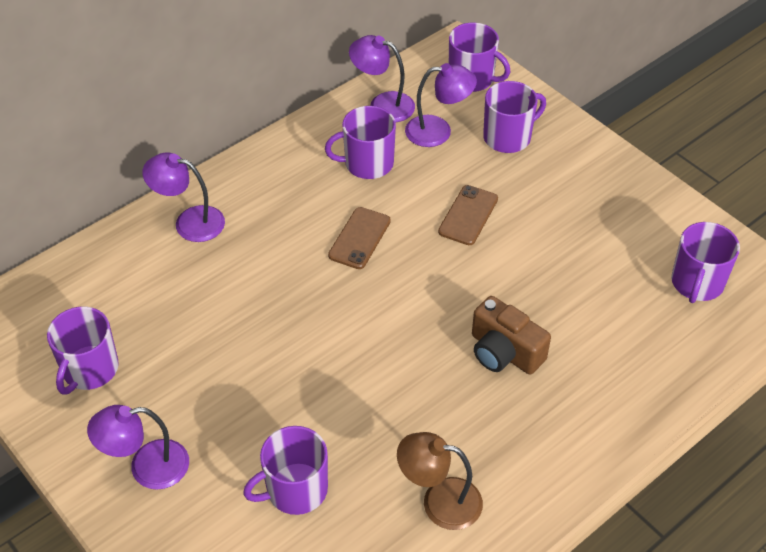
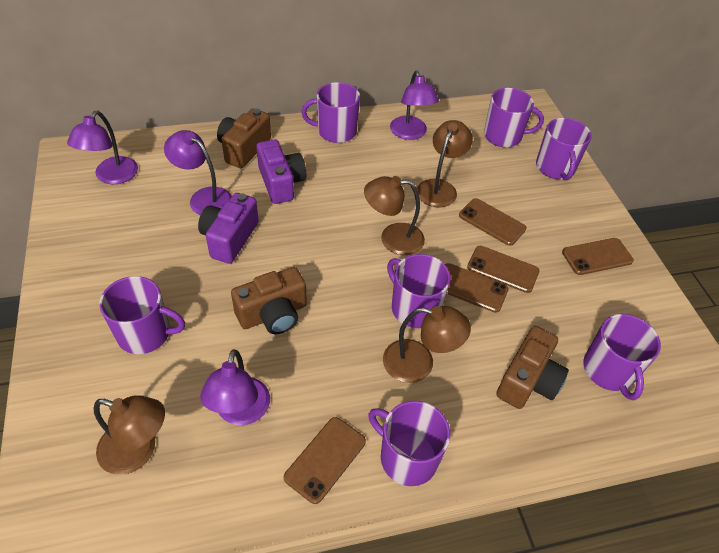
brown camera: 1 -> 3
brown lamp: 1 -> 4
brown phone: 2 -> 5
purple camera: 0 -> 2
purple mug: 6 -> 7

